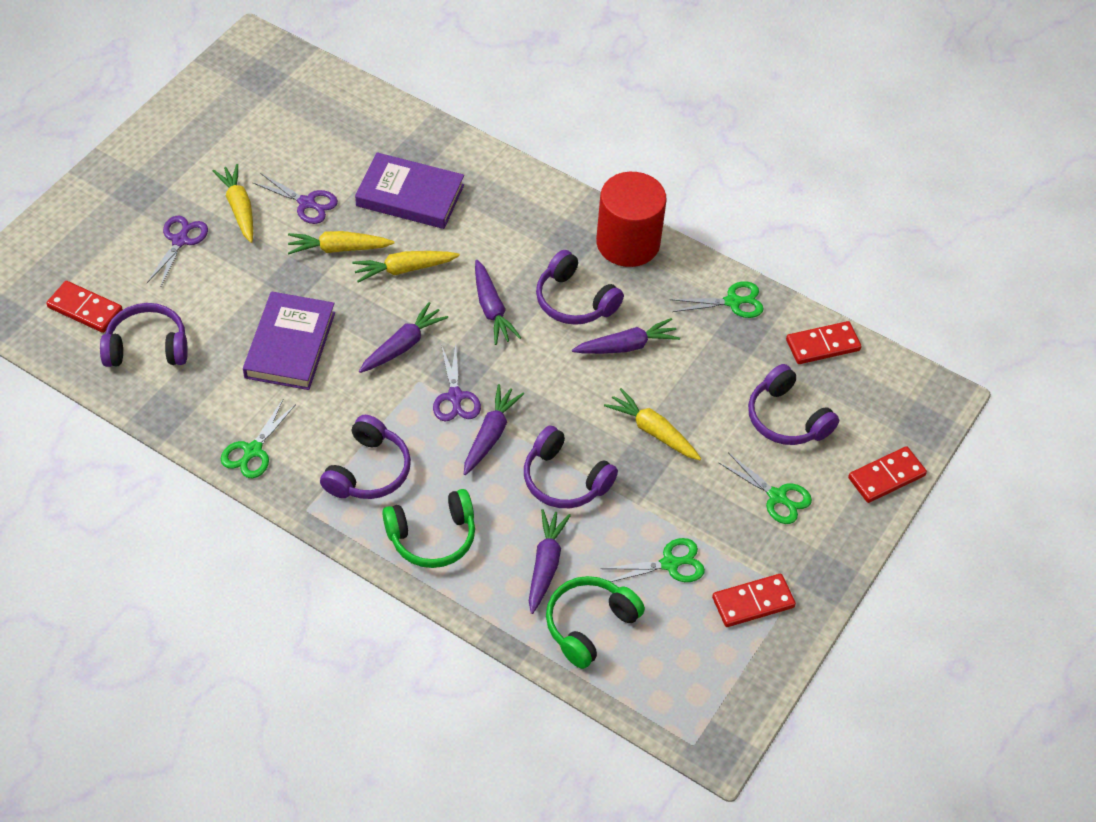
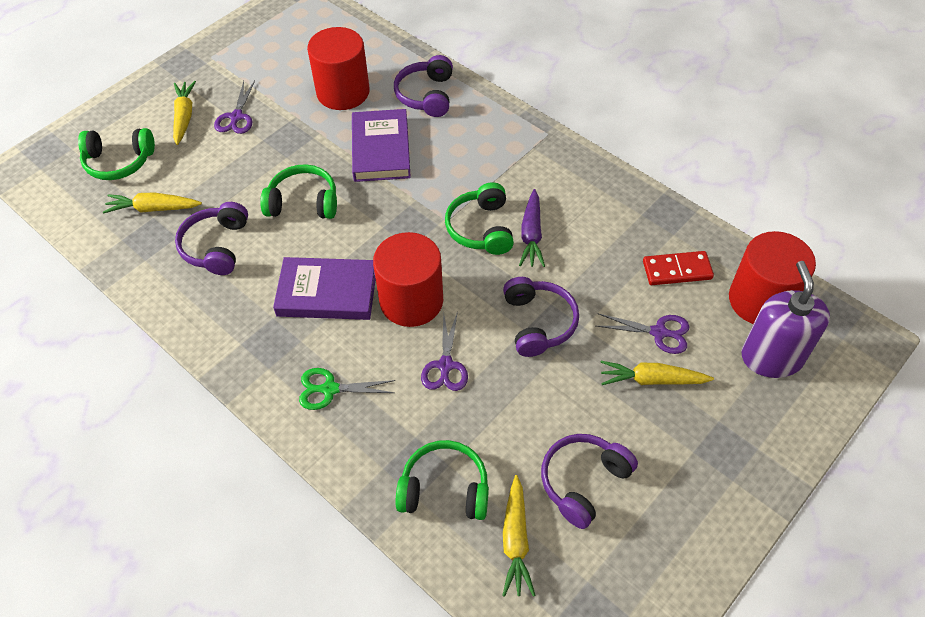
green headphones: 2 -> 4
green scissors: 4 -> 1
purple carrot: 5 -> 1
purple headphones: 5 -> 4
purple soap dispenser: 0 -> 1
red cylinder: 1 -> 3
red domino: 4 -> 1

